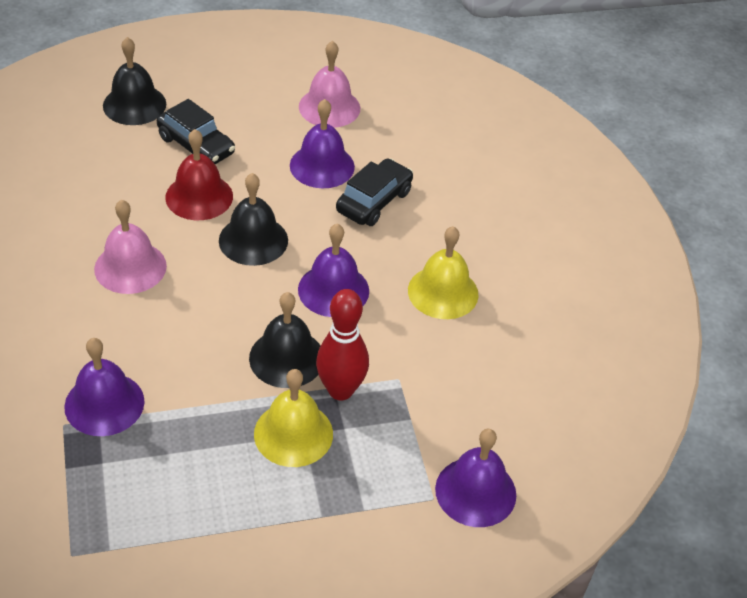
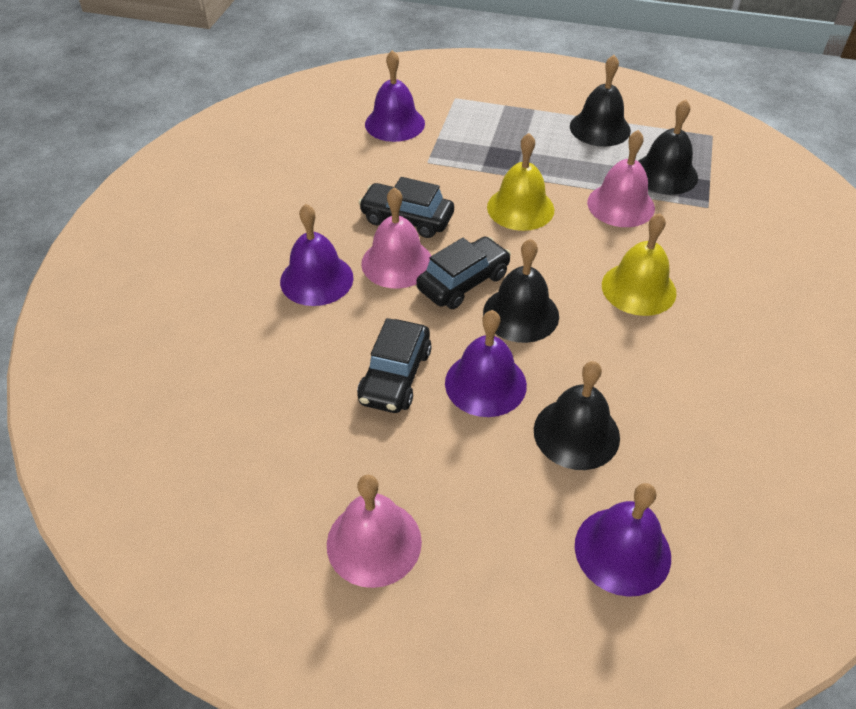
black bell: 3 -> 4
black car: 2 -> 3
pink bell: 2 -> 3
red bell: 1 -> 0
red bowling pin: 1 -> 0

